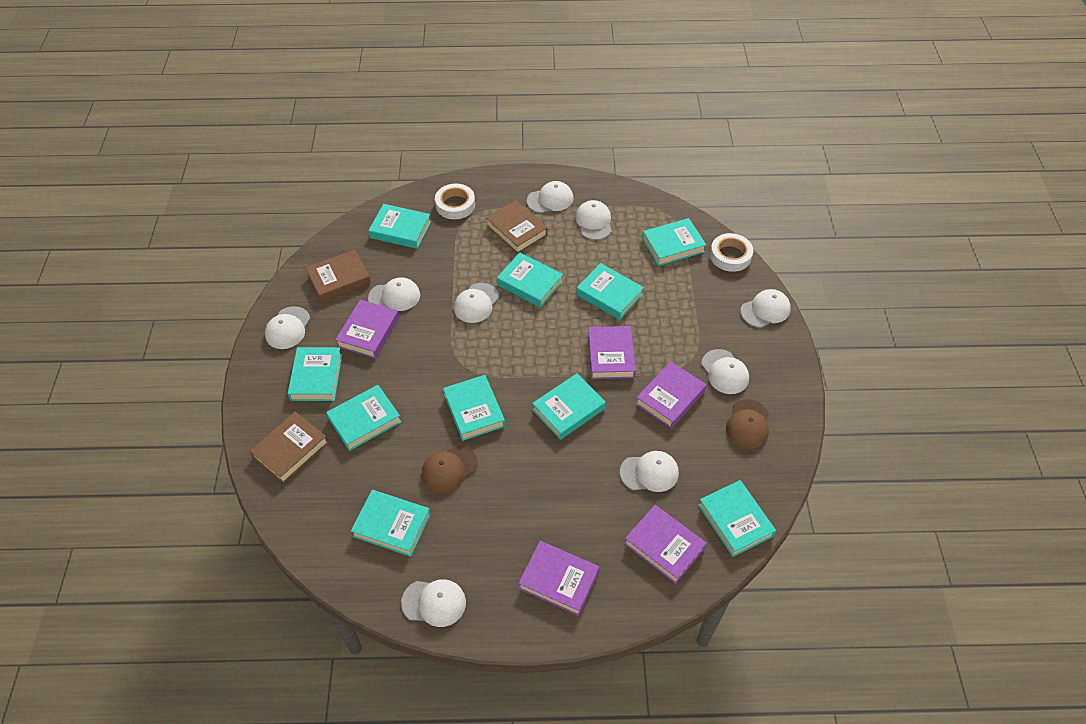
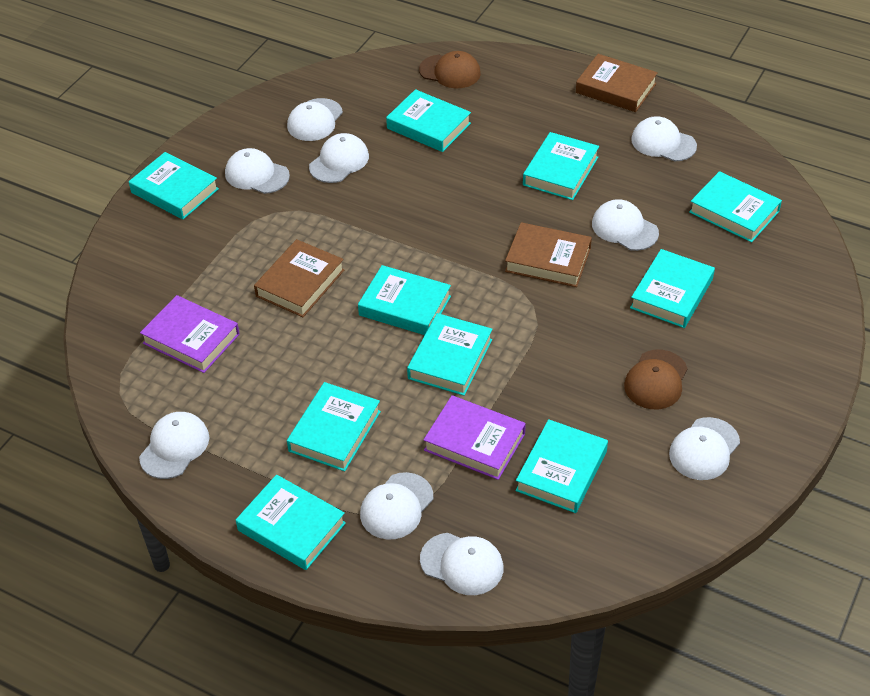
purple book: 5 -> 2
white tape: 2 -> 0

